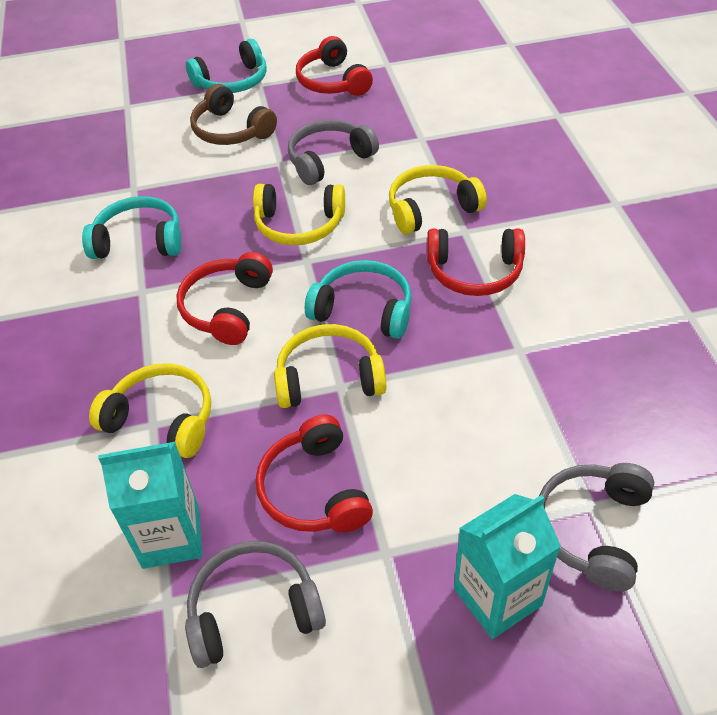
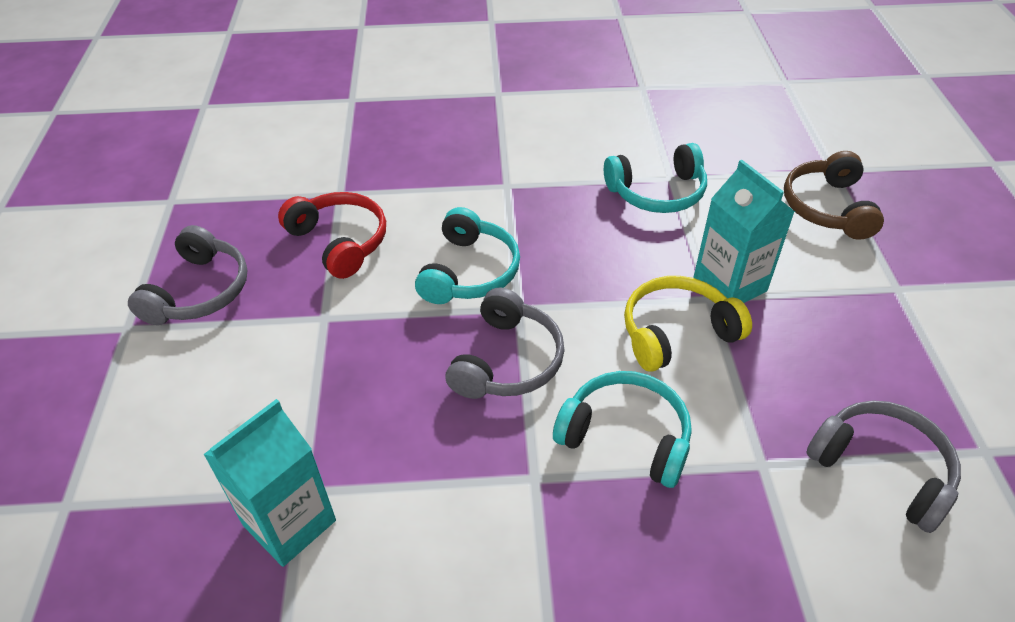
red headphones: 4 -> 1
yellow headphones: 4 -> 1

